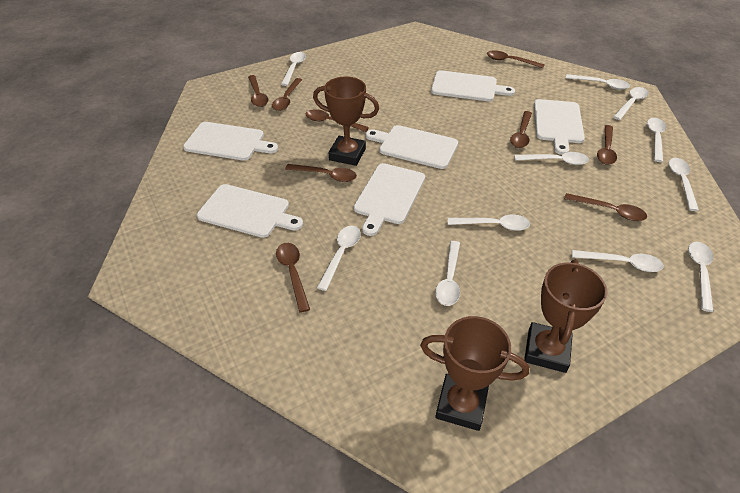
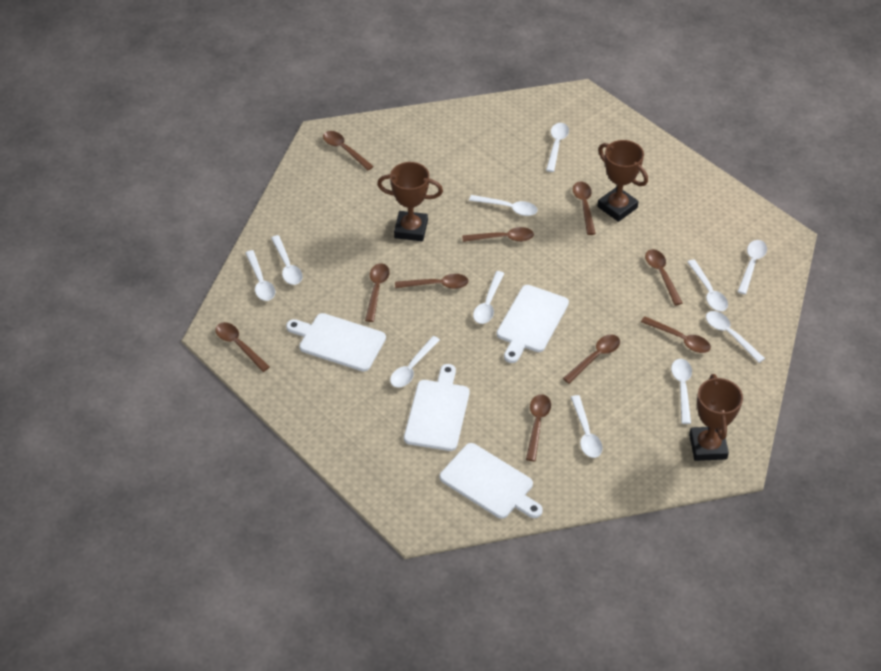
brown spoon: 9 -> 10
white cutting board: 6 -> 4

